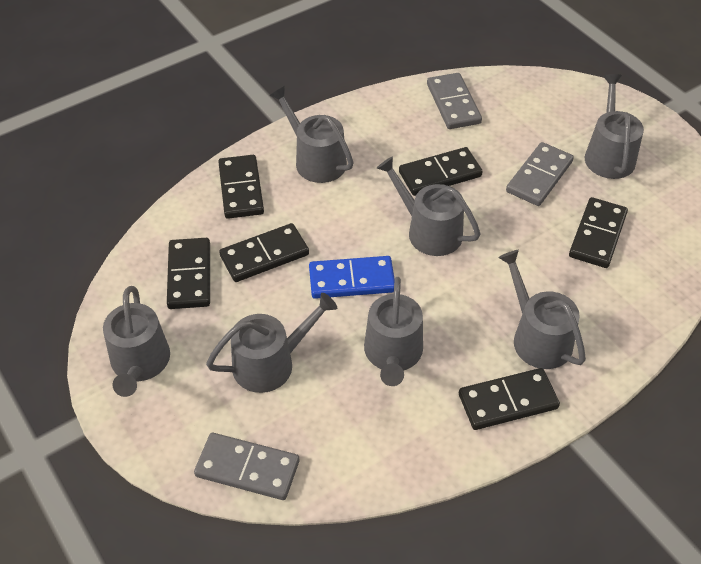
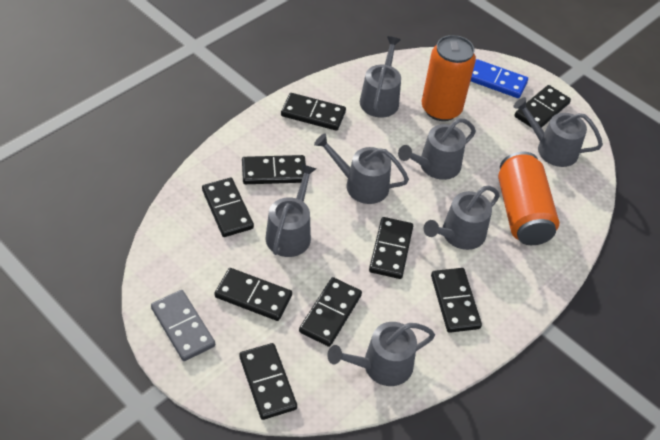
black domino: 6 -> 9
grey domino: 3 -> 1
orange can: 0 -> 2

